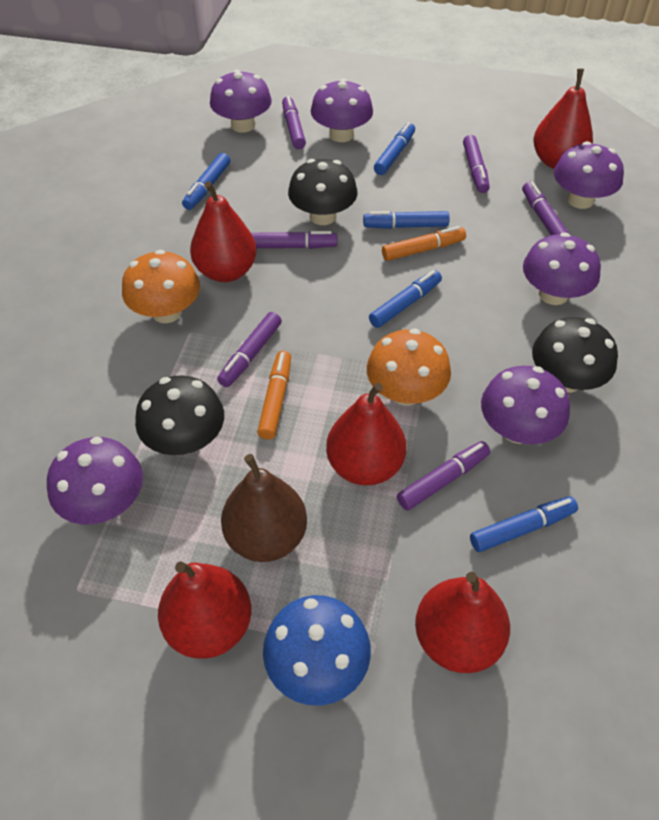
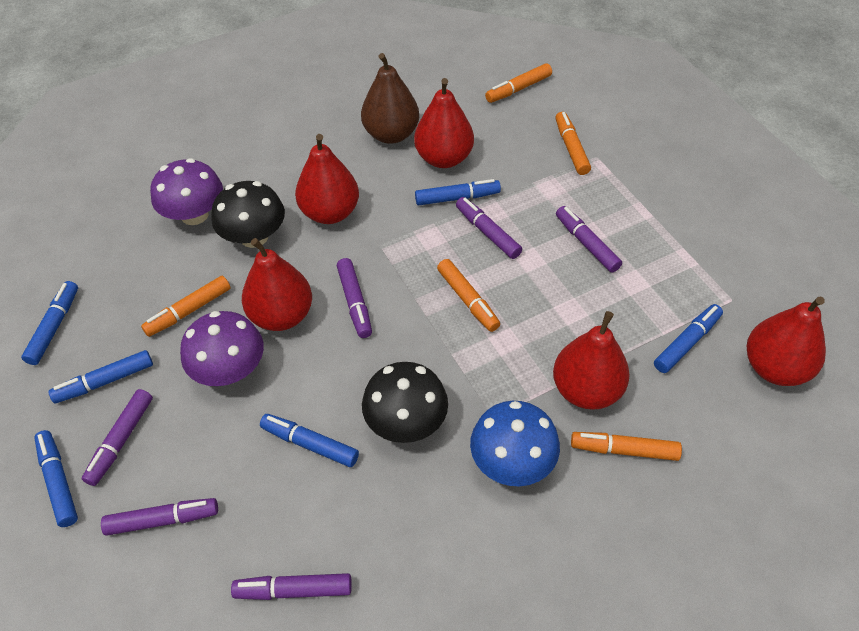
black mushroom: 3 -> 2
blue marker: 5 -> 6
orange marker: 2 -> 5
orange mushroom: 2 -> 0
purple mushroom: 6 -> 2

